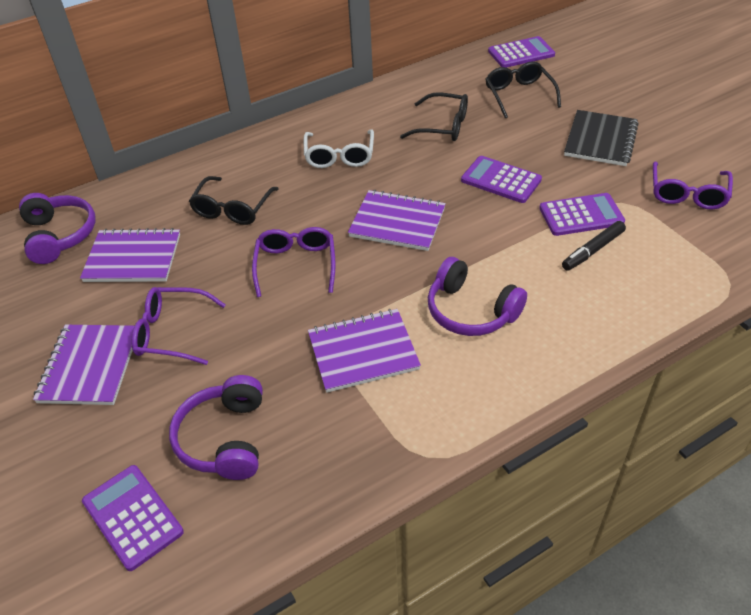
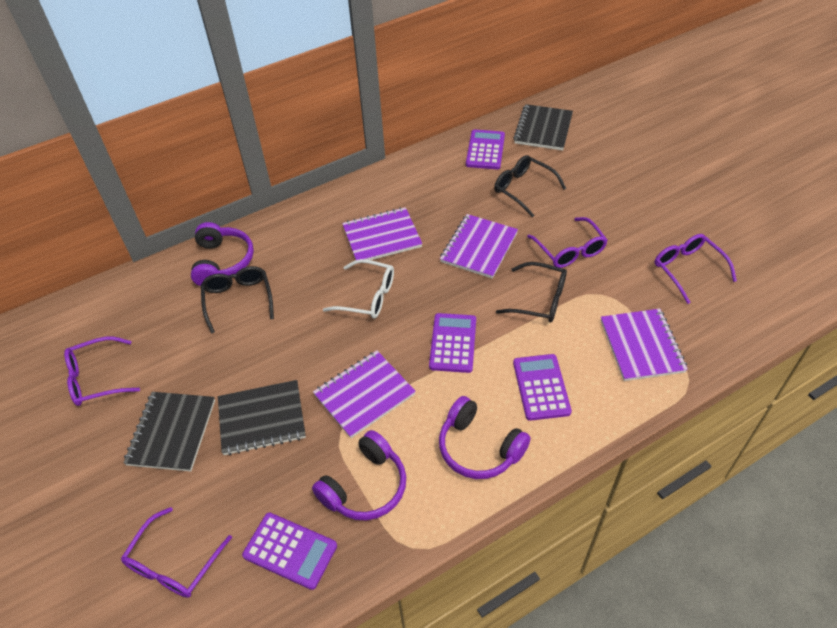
black marker: 1 -> 0
black notebook: 1 -> 3
purple glasses: 3 -> 4

